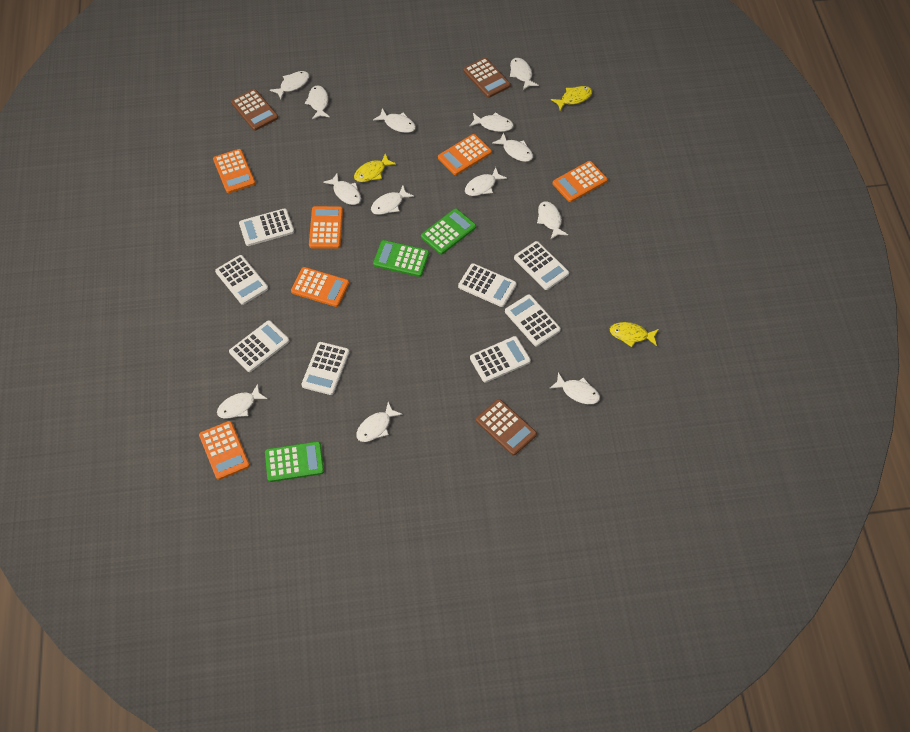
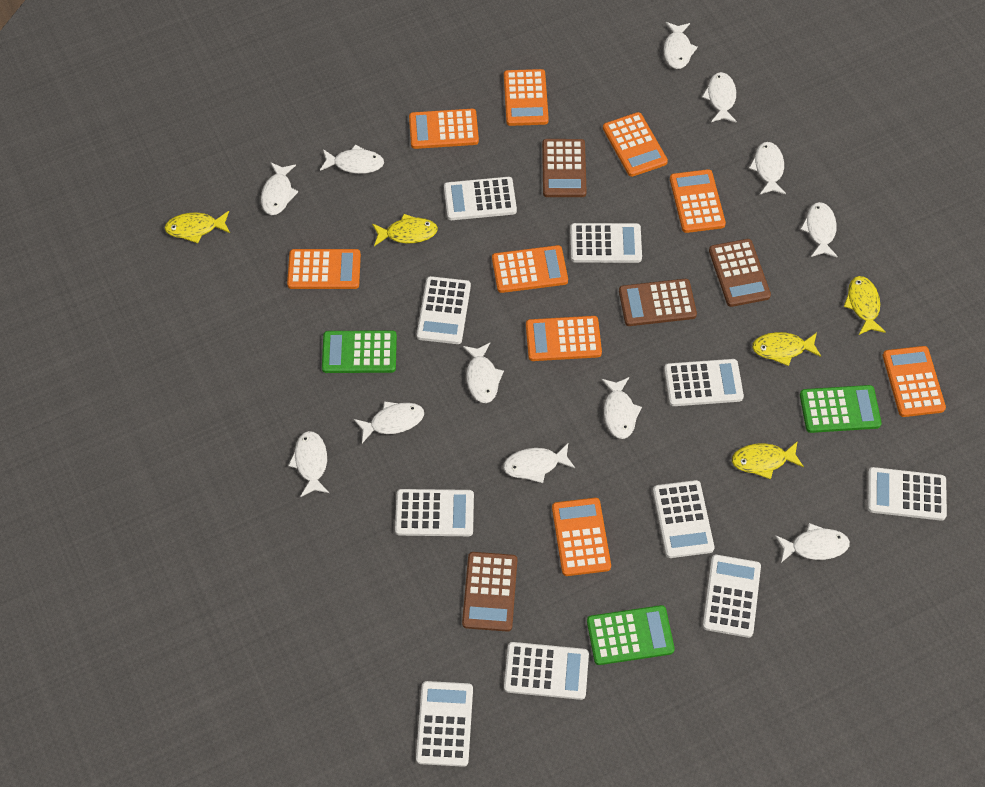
brown calculator: 3 -> 4
orange calculator: 6 -> 9
white calculator: 8 -> 10
white fish: 13 -> 12
yellow fish: 3 -> 5

